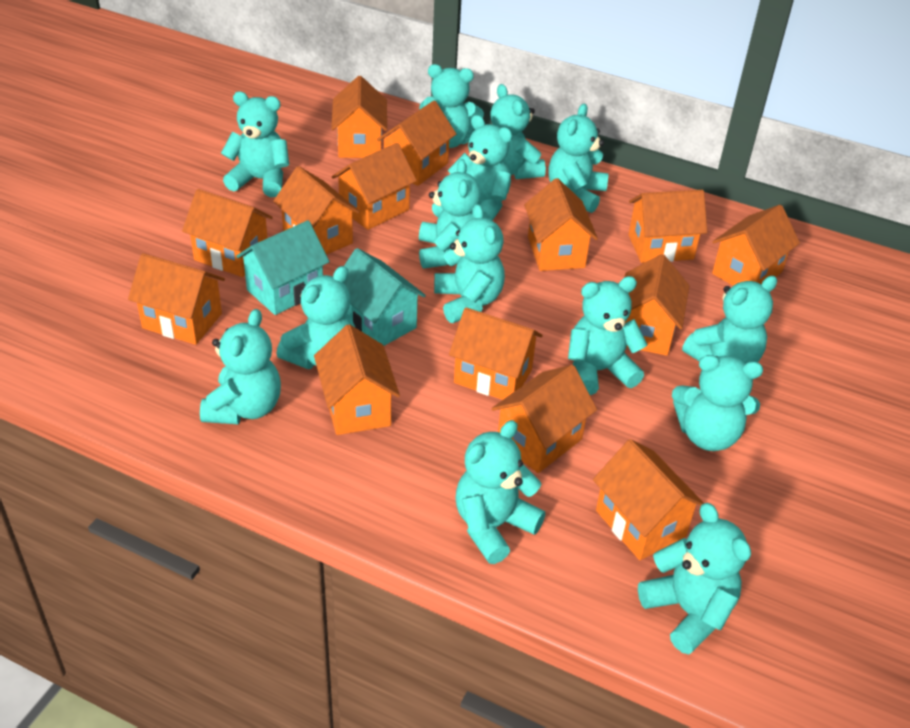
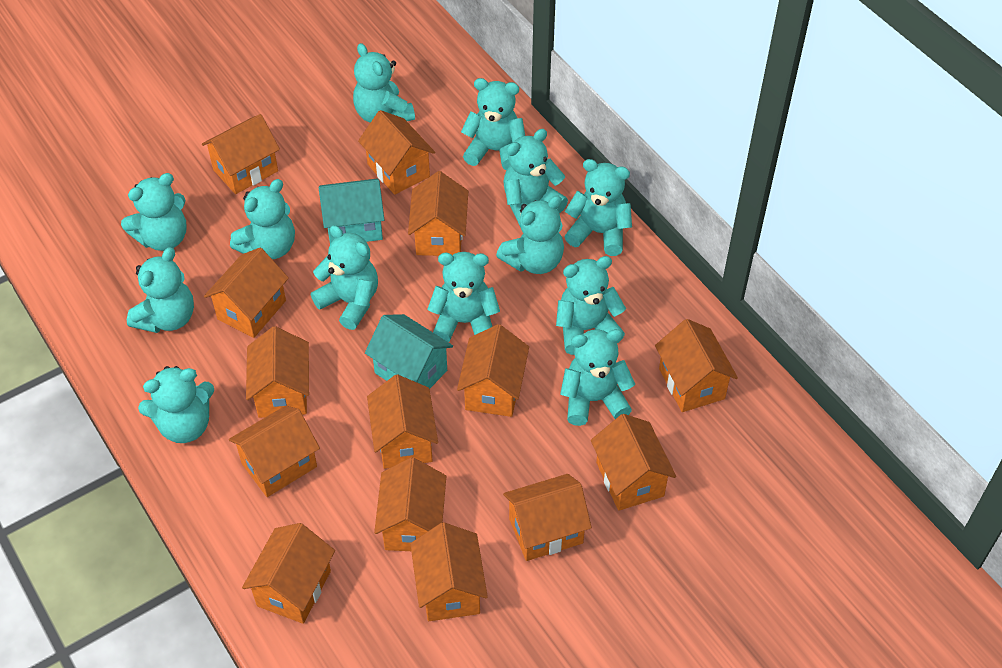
turquoise teddy bear: 14 -> 13

